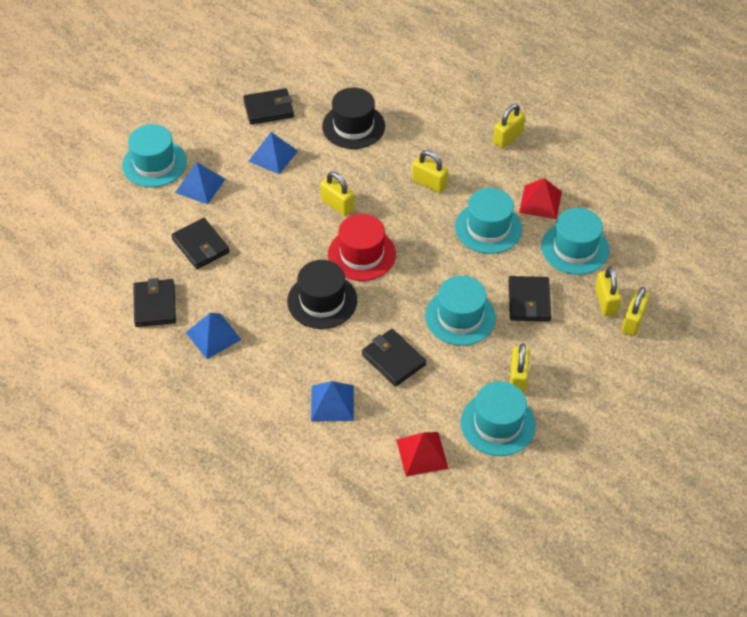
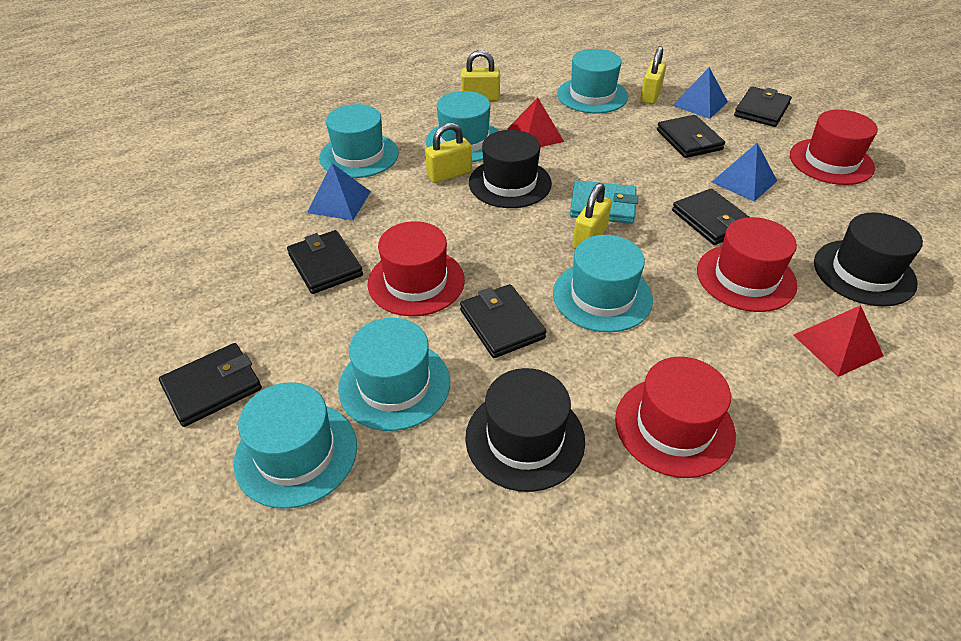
black hat: 2 -> 3
black wallet: 5 -> 6
blue pyramid: 4 -> 3
red hat: 1 -> 4
turquoise hat: 5 -> 6
turquoise wallet: 0 -> 1
yellow padlock: 6 -> 4

